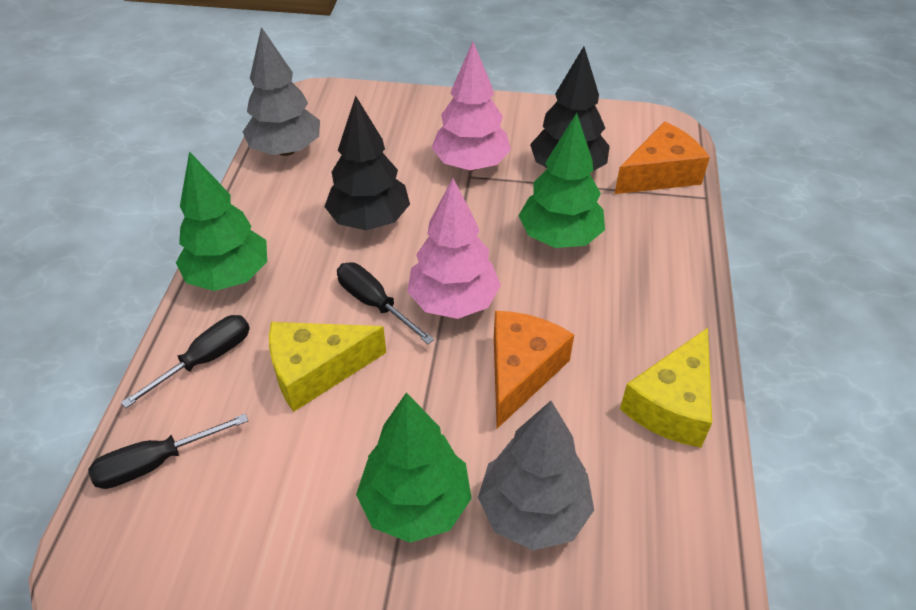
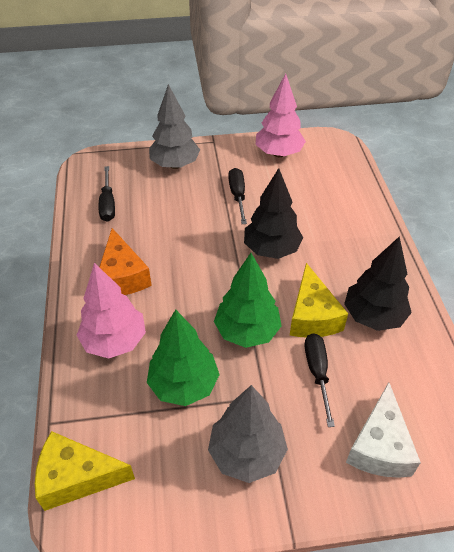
green tree: 3 -> 2
orange cheese: 2 -> 1
white cheese: 0 -> 1

